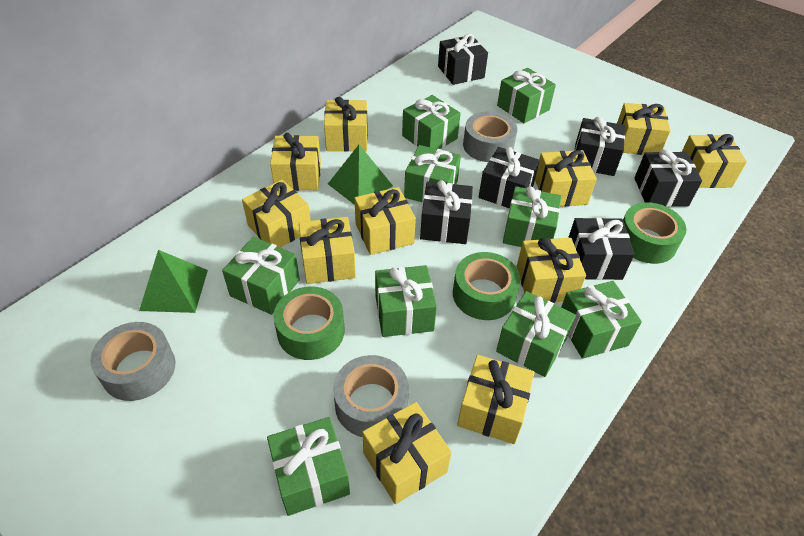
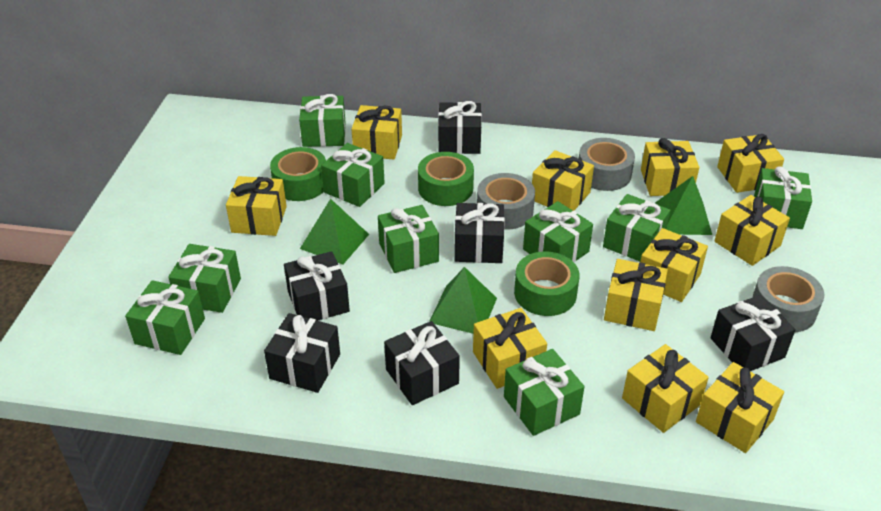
green pyramid: 2 -> 3

